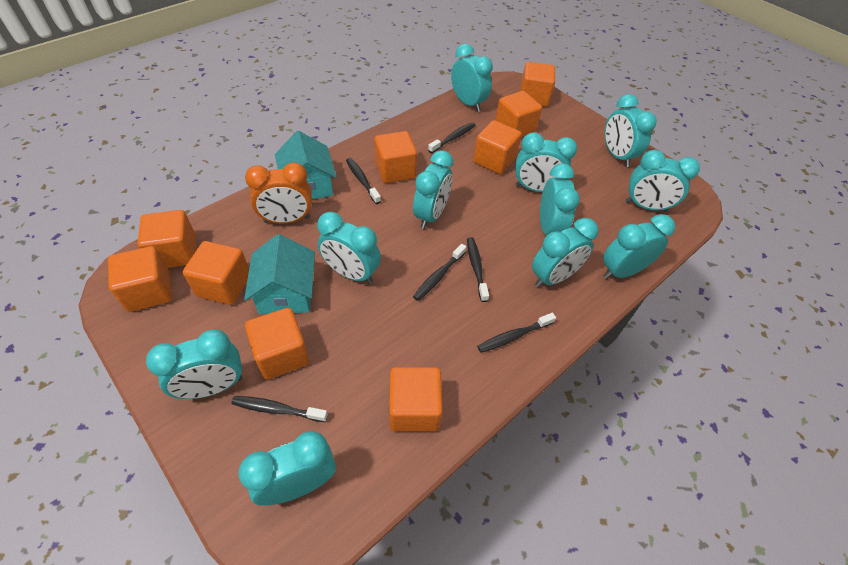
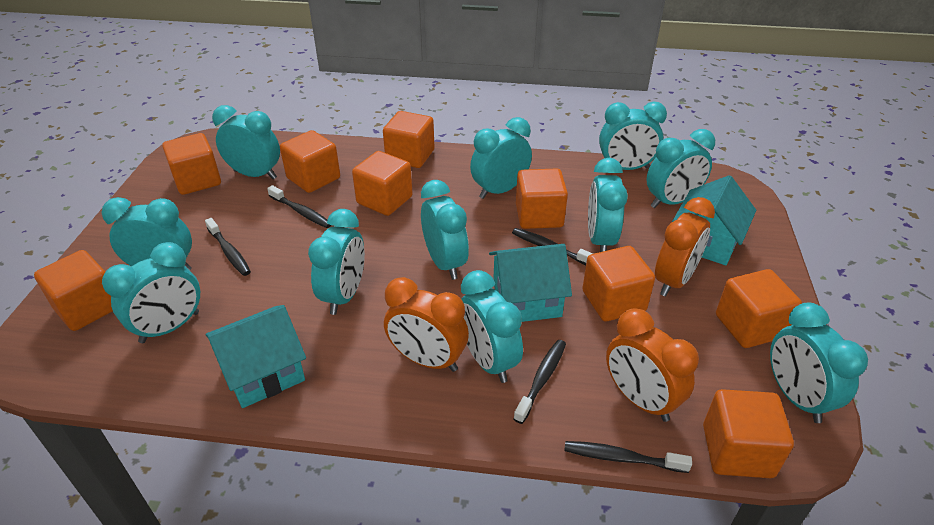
black toothbrush: 6 -> 5
orange clock: 1 -> 3
turquoise house: 2 -> 3

